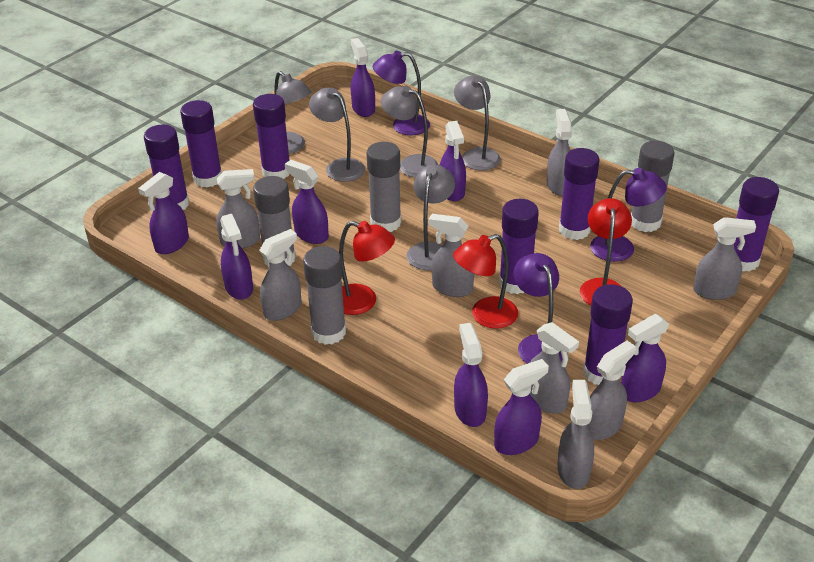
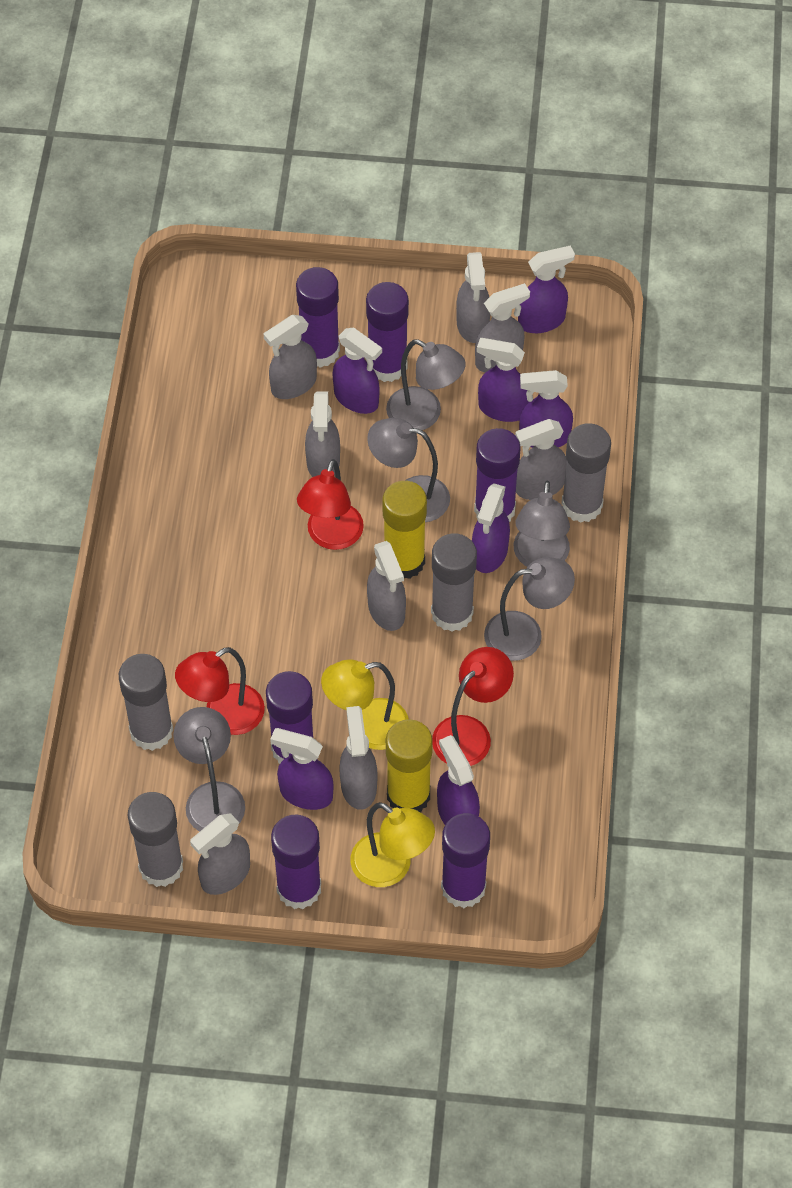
purple glue stick: 7 -> 6
purple lamp: 3 -> 0
purple spray bottle: 8 -> 7
yellow glue stick: 0 -> 2
yellow lamp: 0 -> 2

